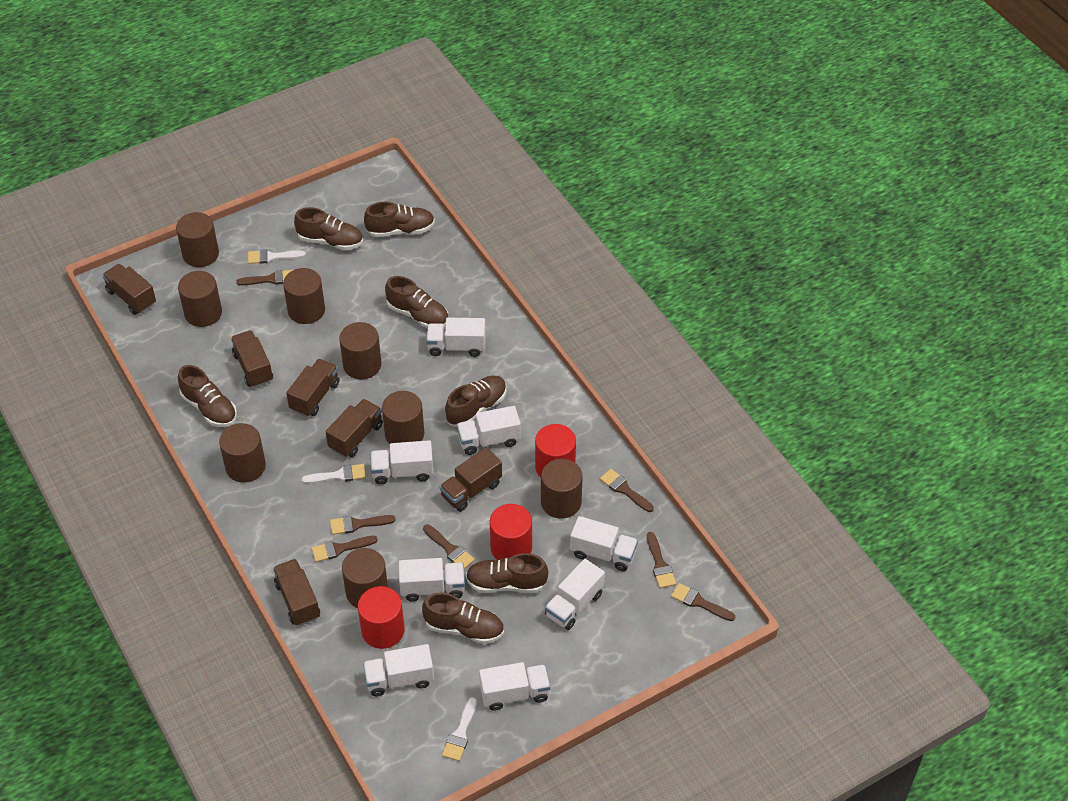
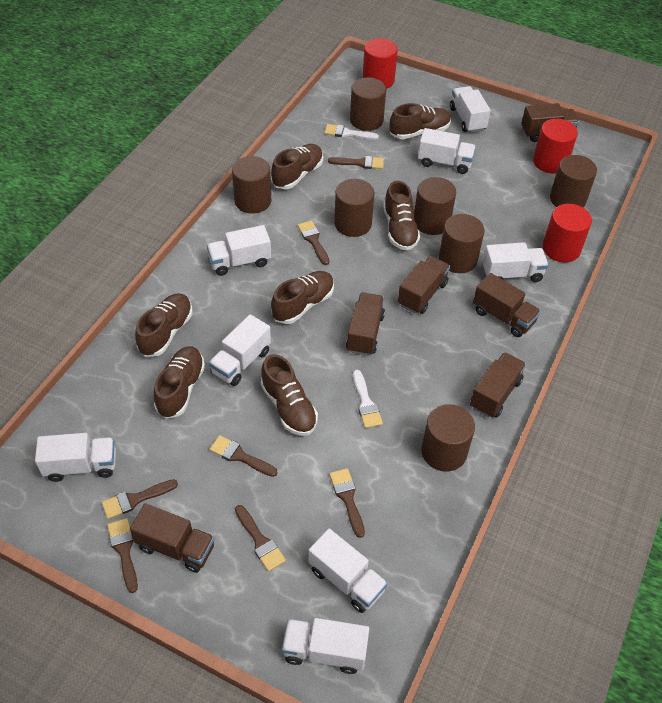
brown cylinder: 8 -> 7
white brush: 3 -> 2

